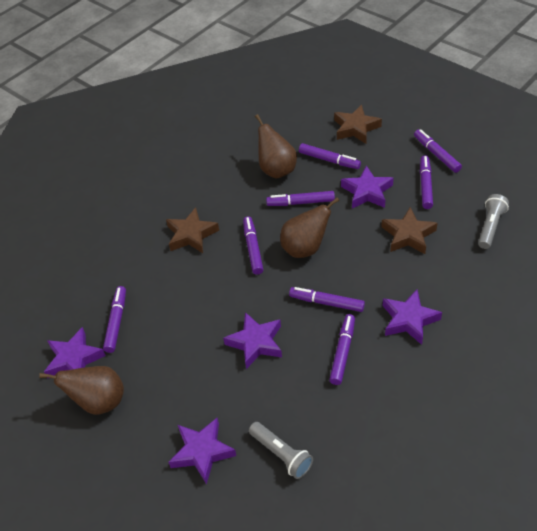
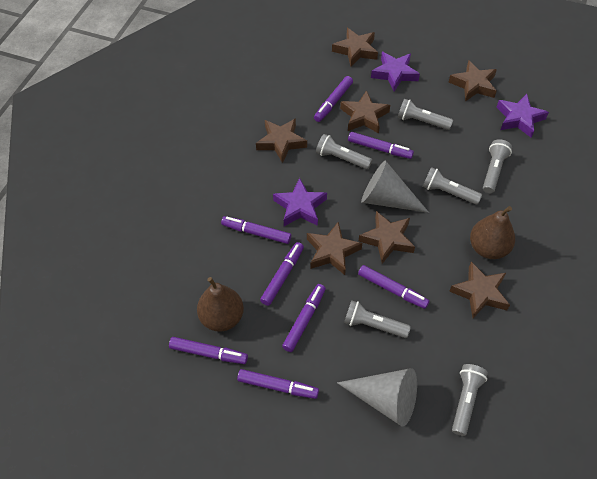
brown pear: 3 -> 2
brown star: 3 -> 7
grey cone: 0 -> 2
grey flashlight: 2 -> 6
purple star: 5 -> 3

